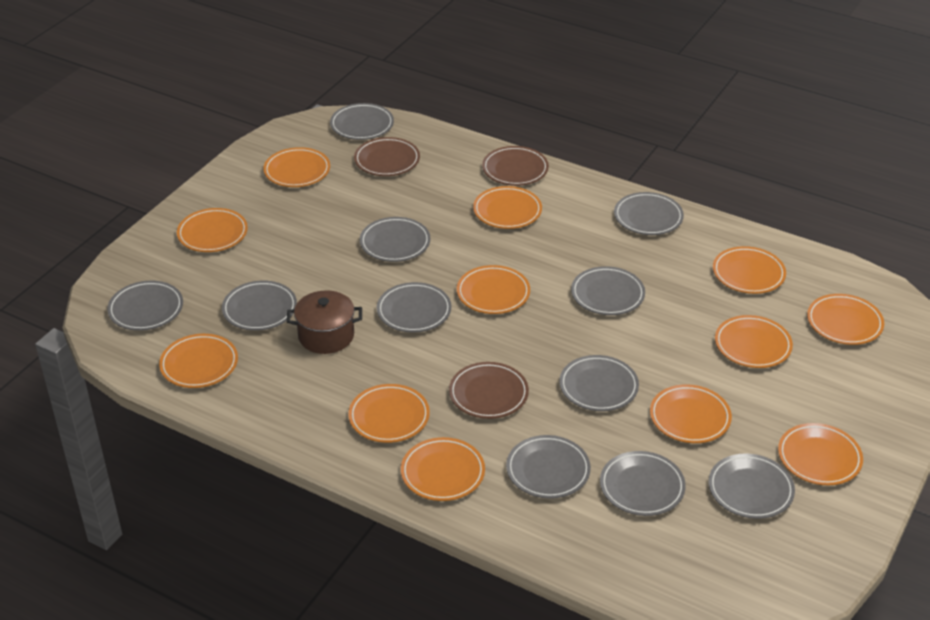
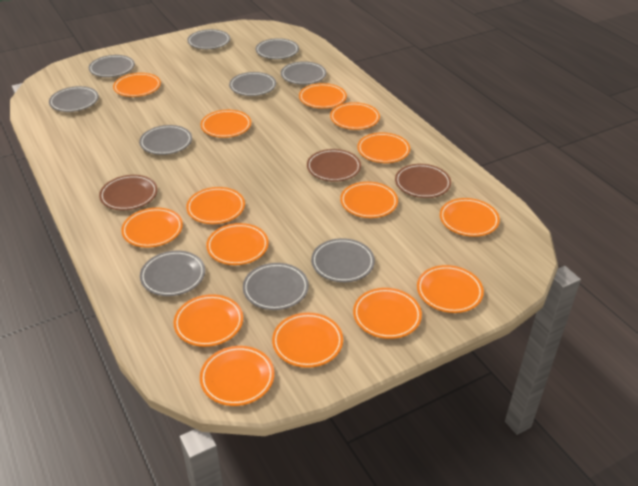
brown pot: 1 -> 0
grey plate: 11 -> 10
orange plate: 12 -> 15

